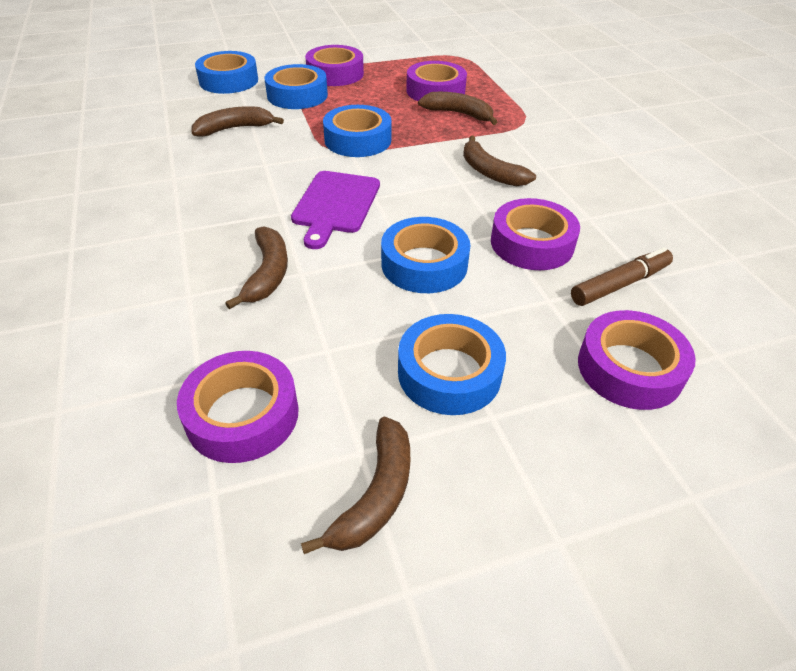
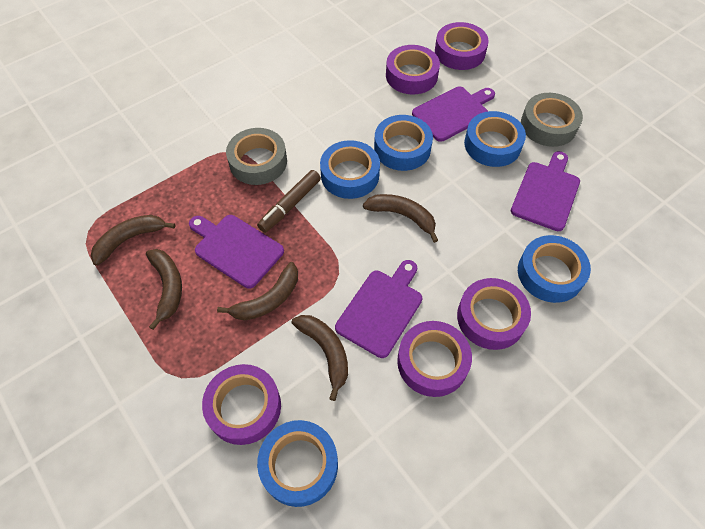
grey tape: 0 -> 2
purple cutting board: 1 -> 4

